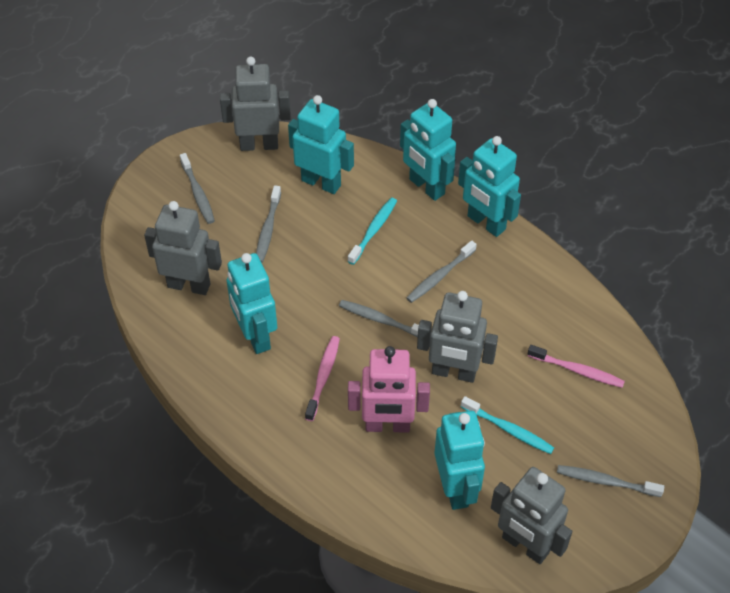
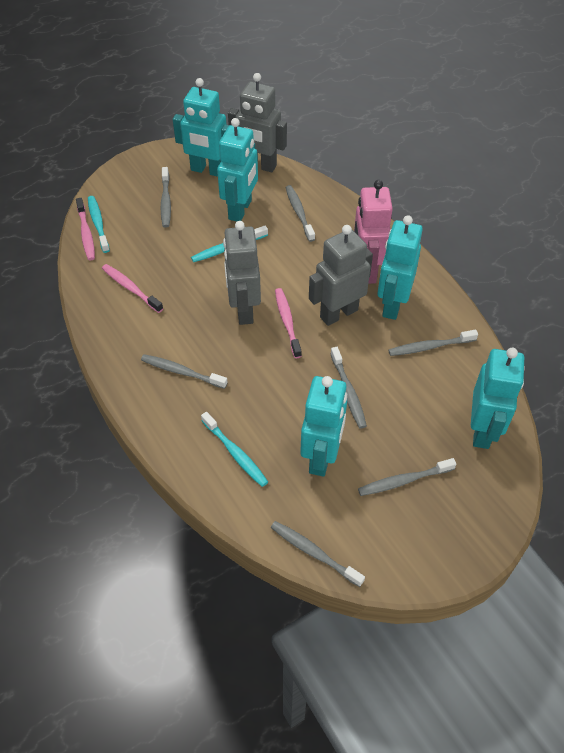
grey robot: 4 -> 3
grey toothbrush: 5 -> 7
pink toothbrush: 2 -> 3
turquoise toothbrush: 2 -> 3

